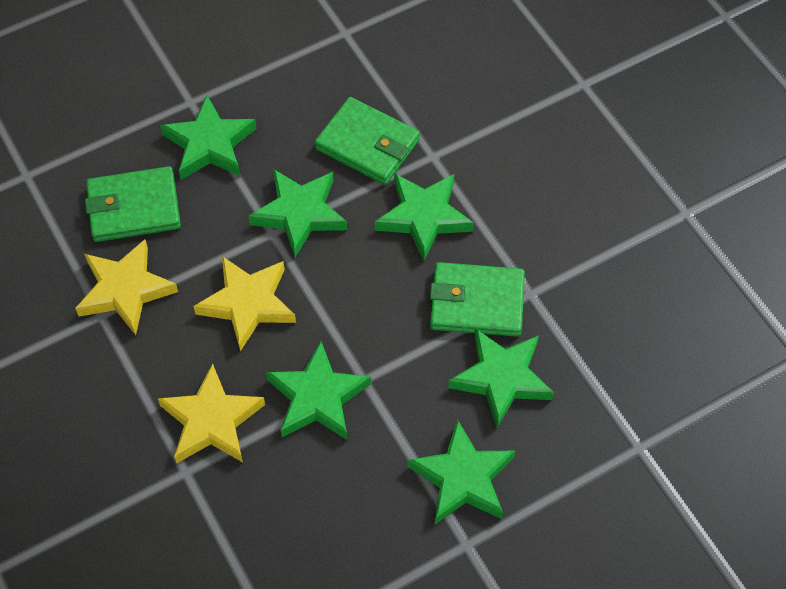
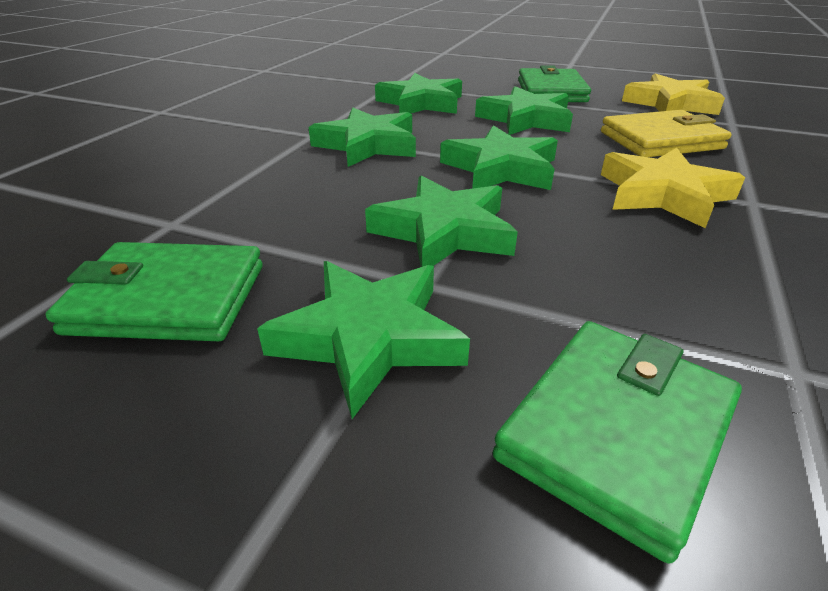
yellow star: 3 -> 2
yellow wallet: 0 -> 1

